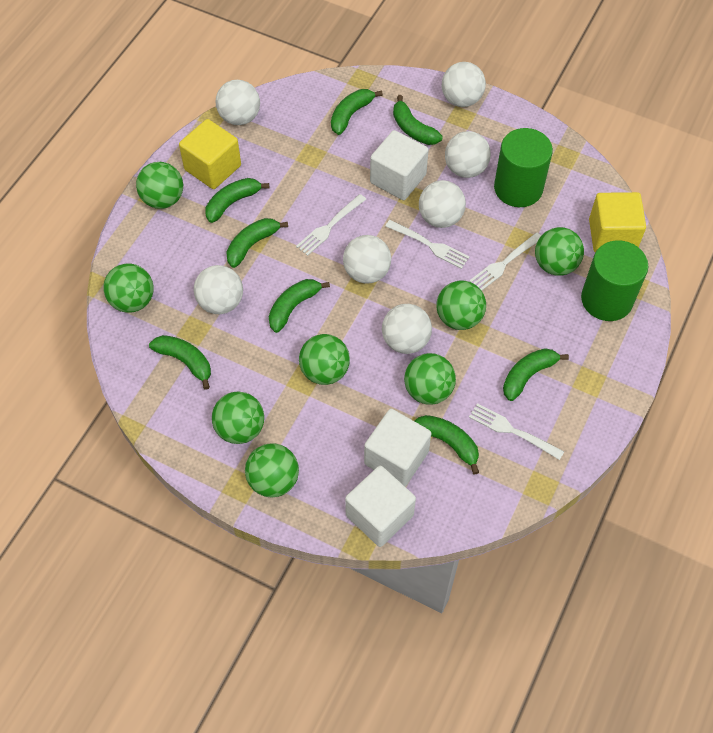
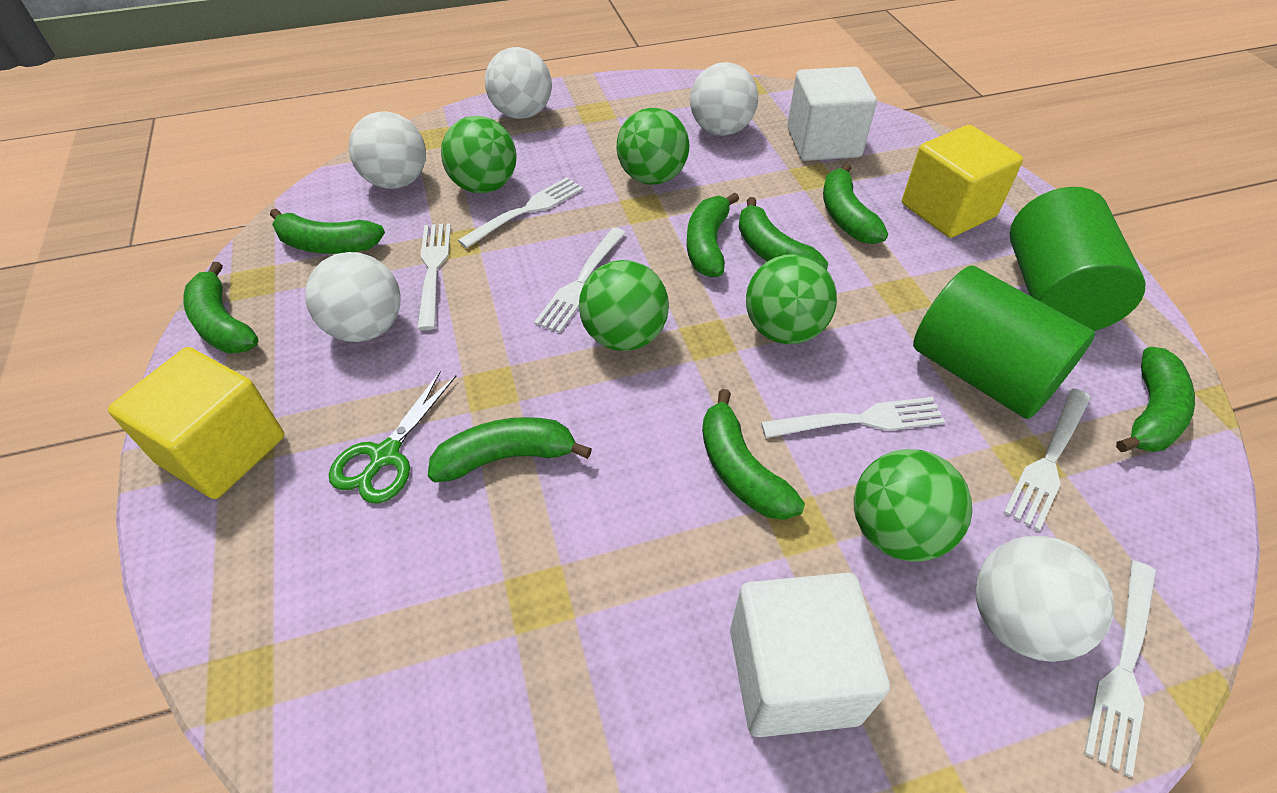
green ball: 8 -> 5
green scissors: 0 -> 1
white ball: 7 -> 5
white cube: 3 -> 2
white fork: 4 -> 6

